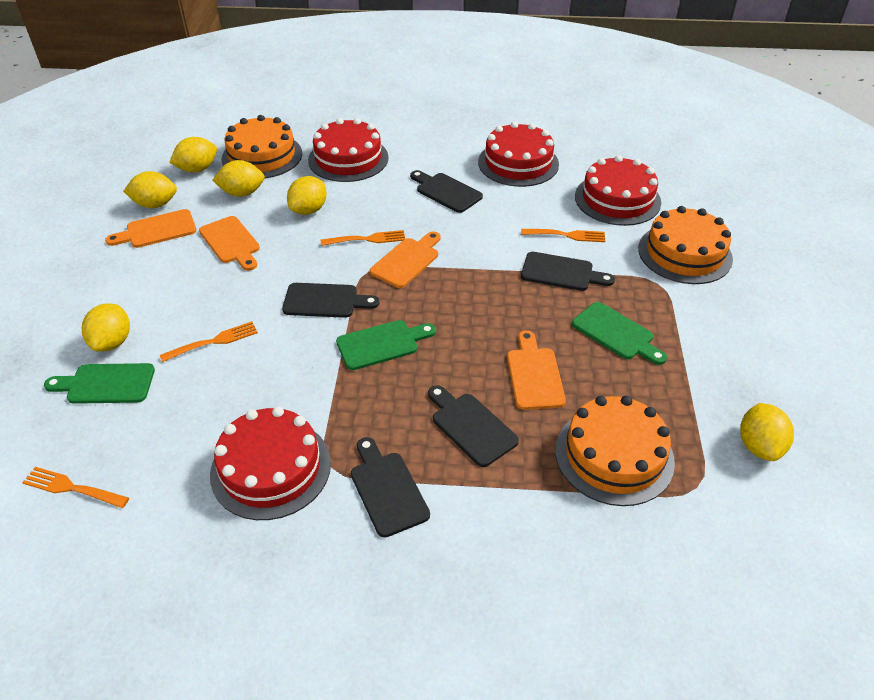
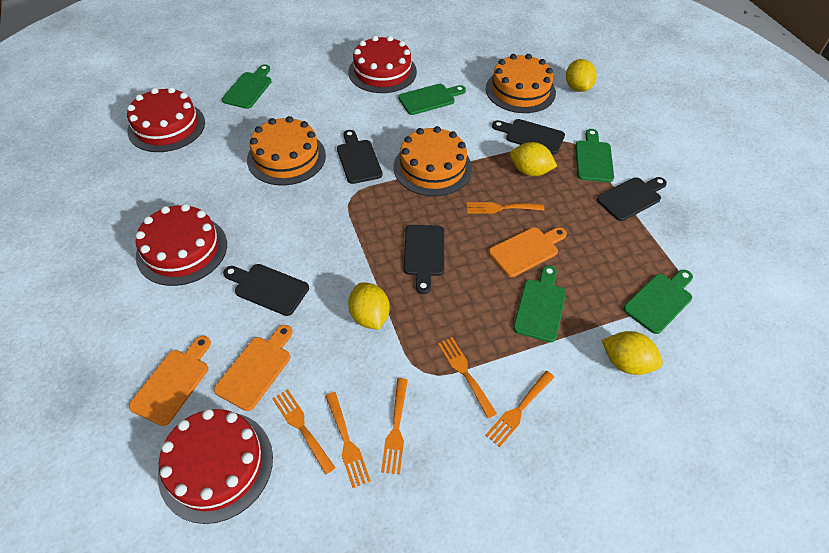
green cutting board: 3 -> 5
orange cutting board: 4 -> 3
orange fork: 4 -> 6
yellow lemon: 6 -> 4

